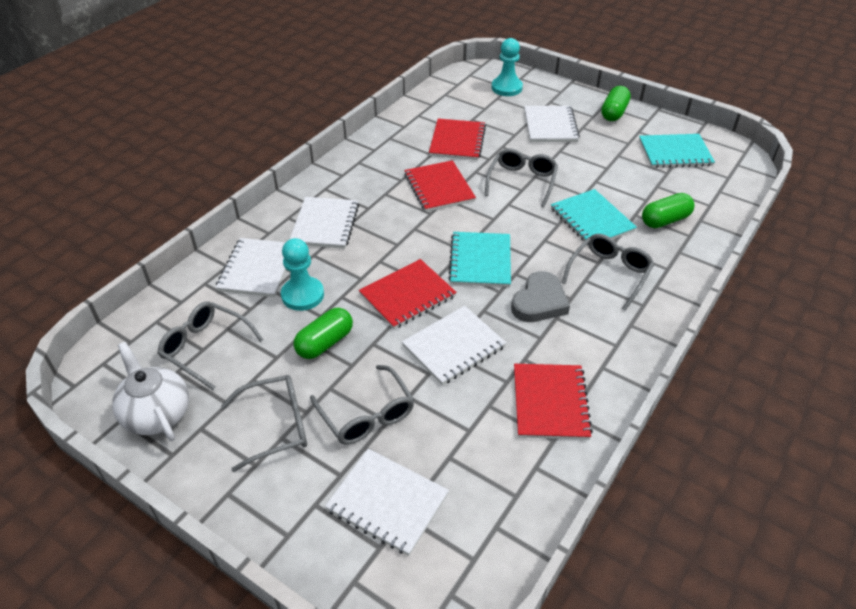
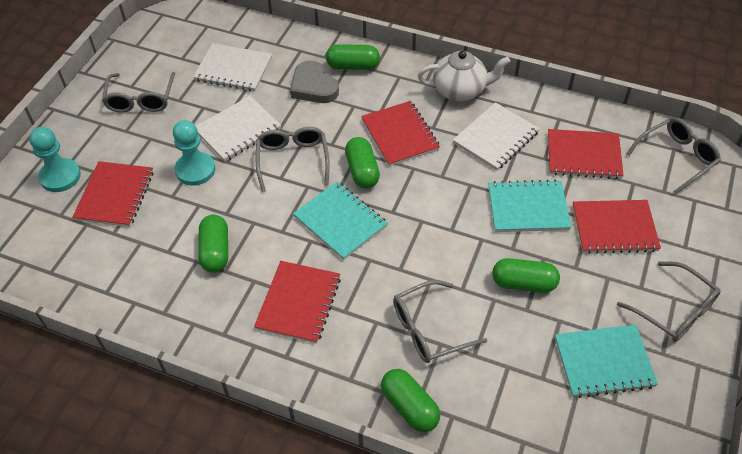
green capsule: 3 -> 5
red notebook: 4 -> 5
white notebook: 5 -> 3

